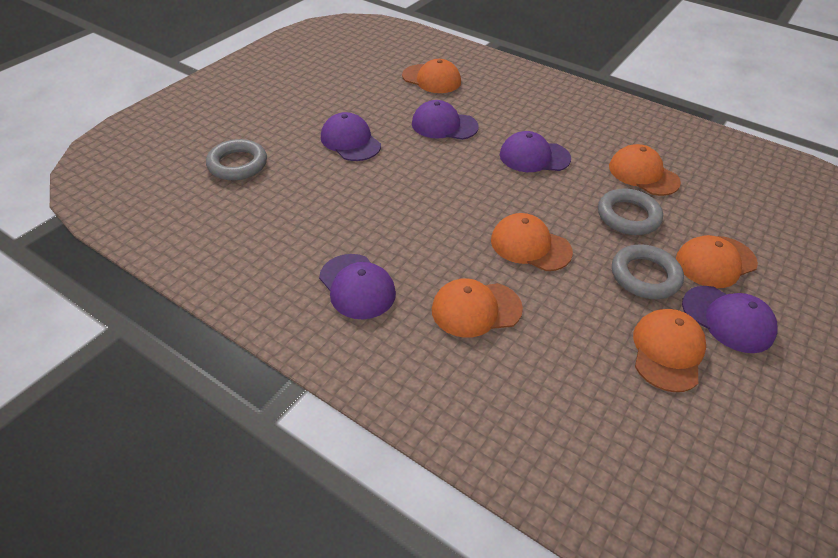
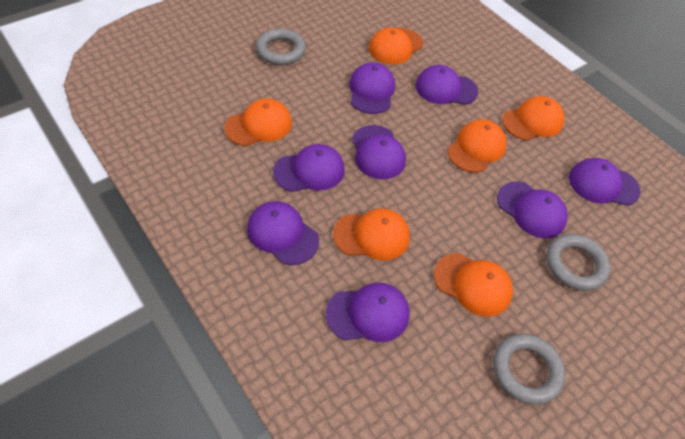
purple cap: 5 -> 8

